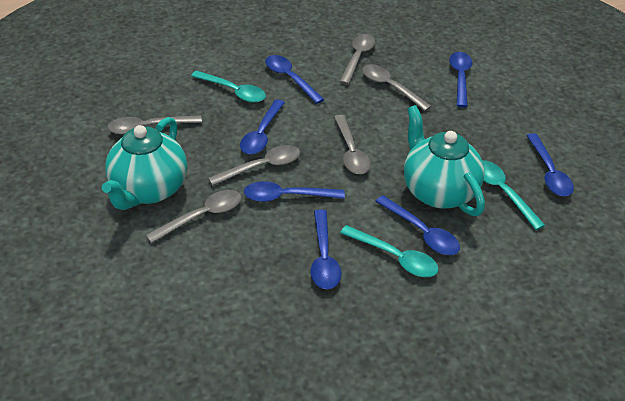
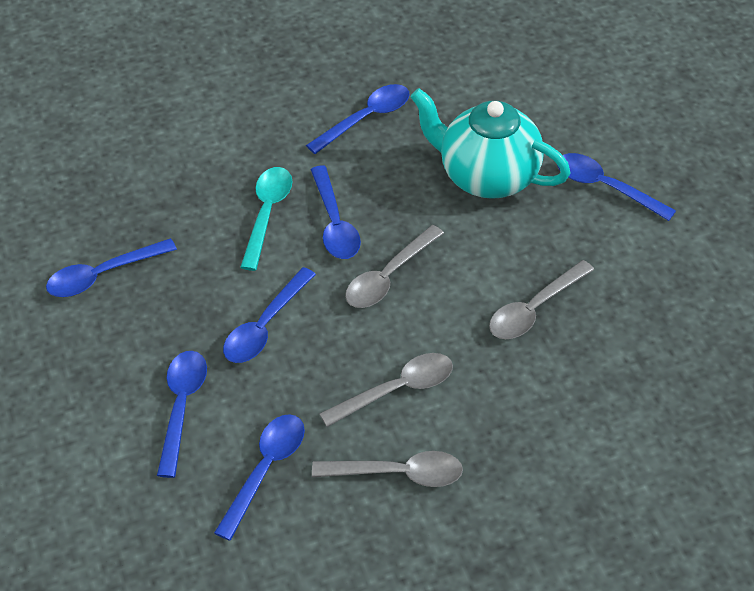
grey spoon: 6 -> 4
turquoise spoon: 3 -> 1
turquoise teapot: 2 -> 1

